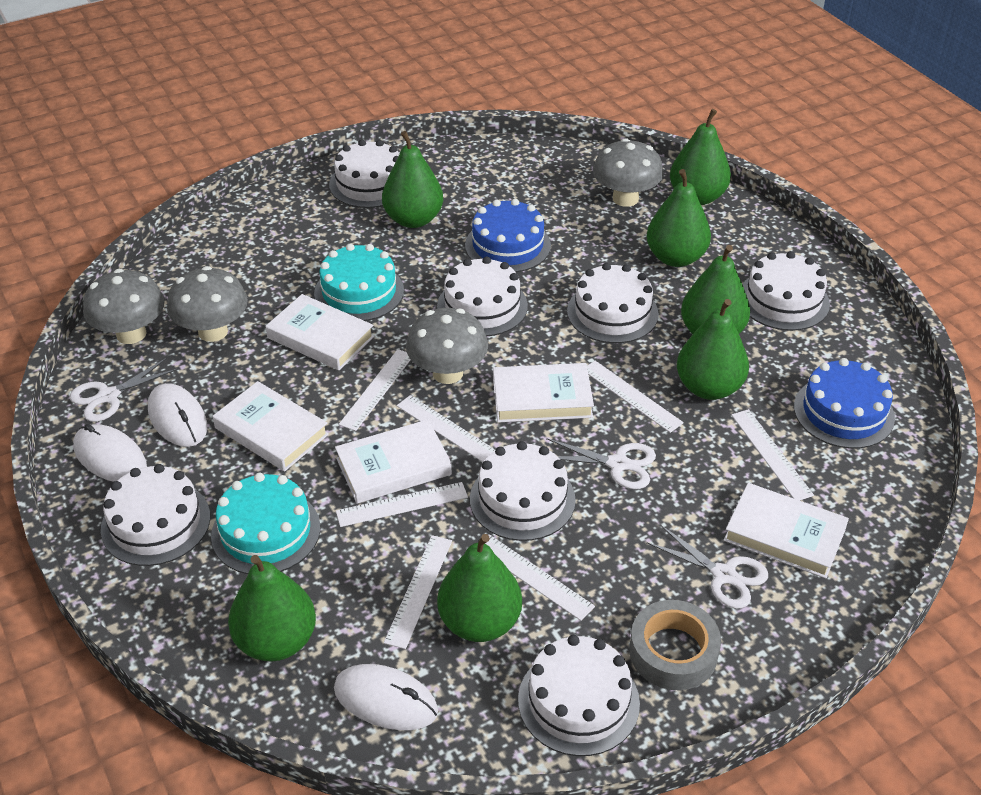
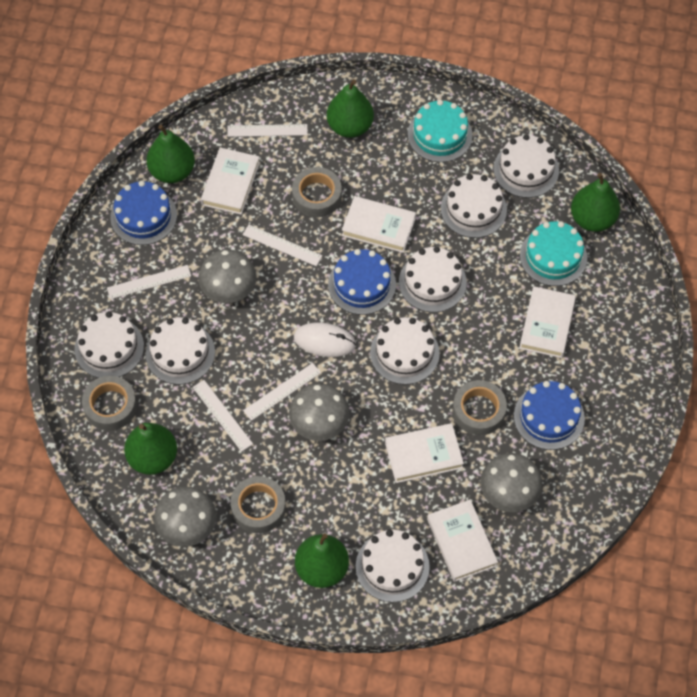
blue cake: 2 -> 3
green pear: 7 -> 5
grey tape: 1 -> 4
white mouse: 3 -> 1
white ruler: 7 -> 5
white scissors: 3 -> 0

